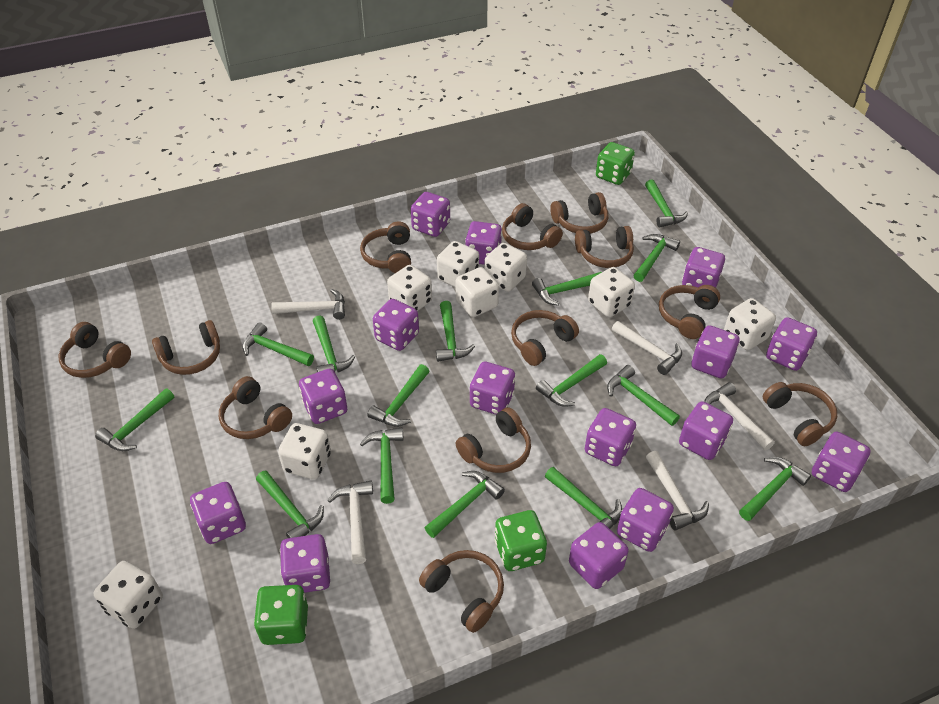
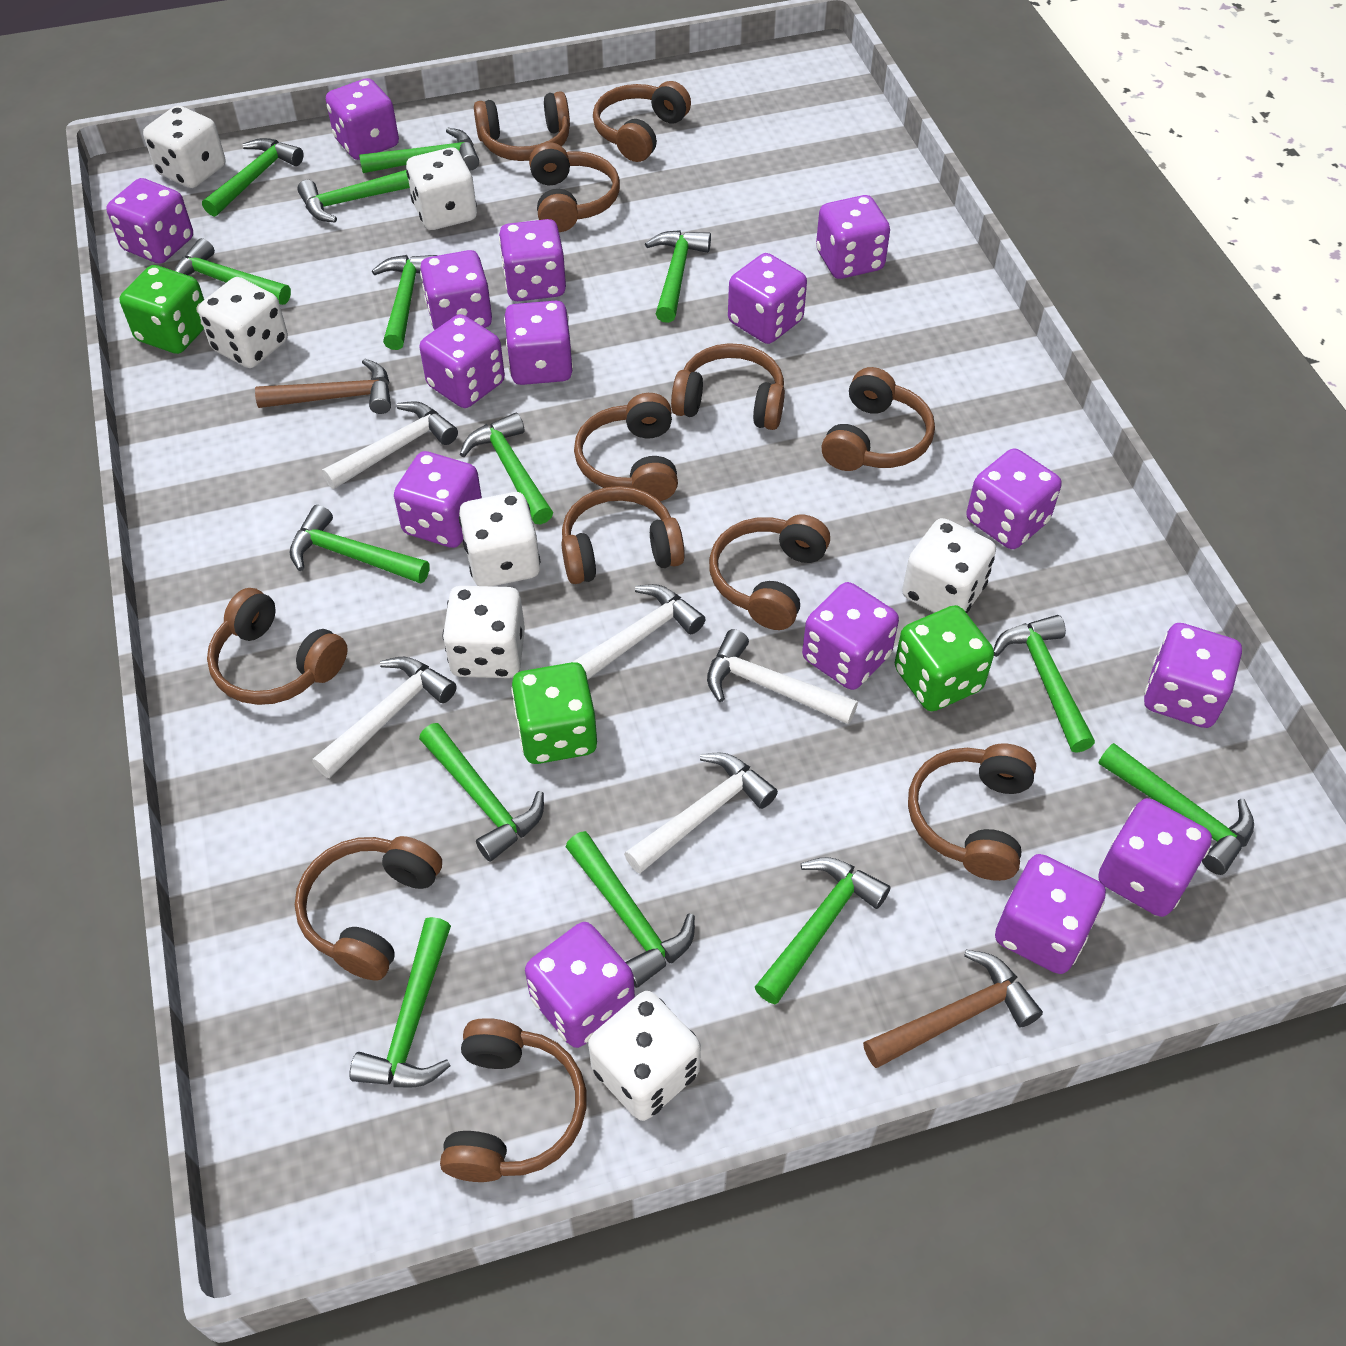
brown hammer: 0 -> 2
green hammer: 15 -> 14
white dice: 8 -> 7

